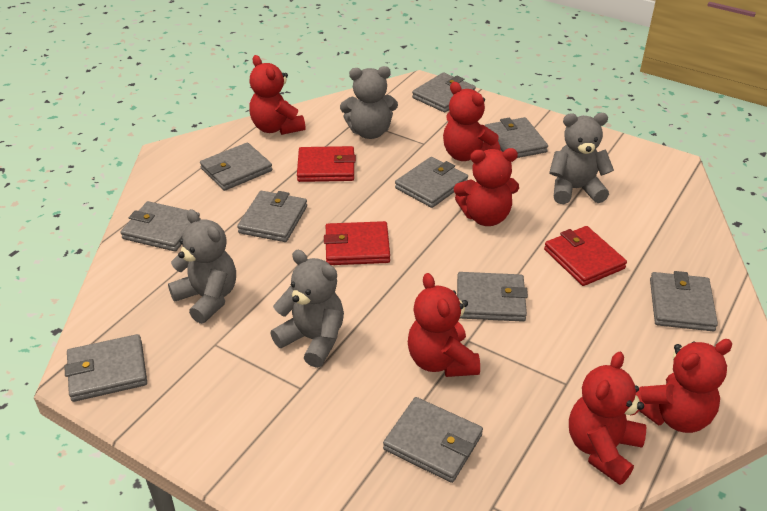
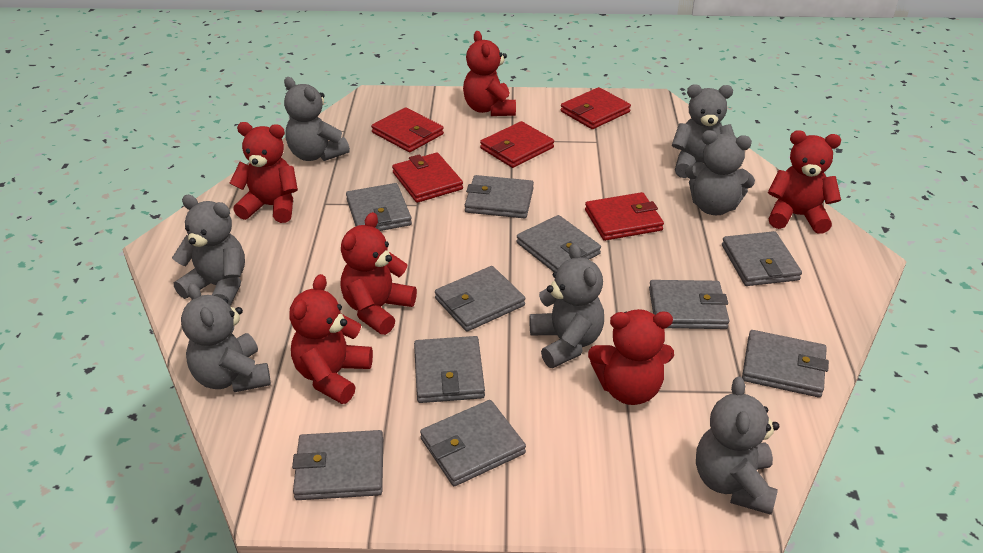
grey teddy bear: 4 -> 7
red wallet: 3 -> 5

